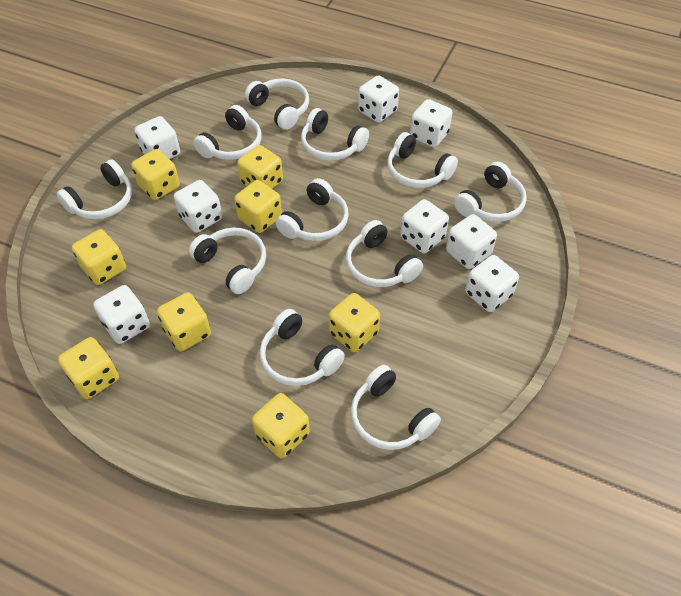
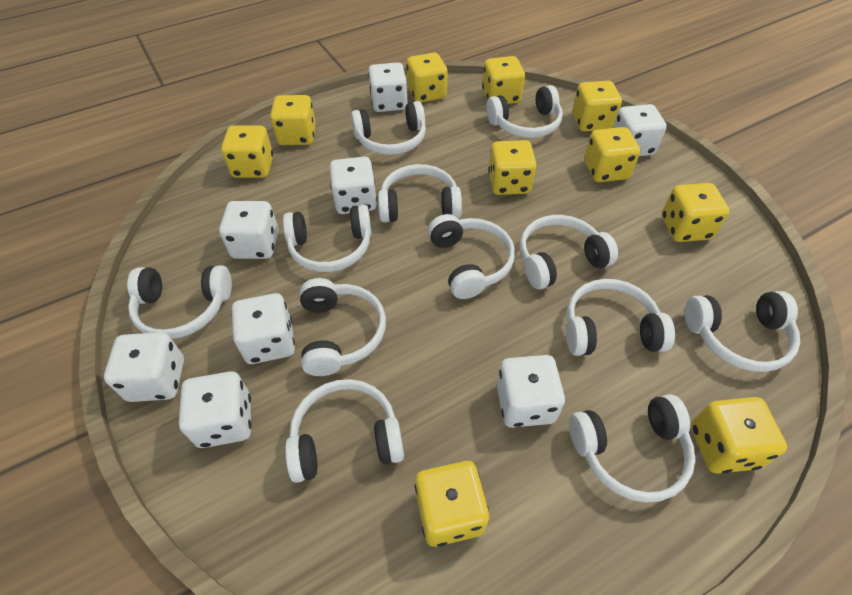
white headphones: 11 -> 12
yellow dice: 8 -> 10

